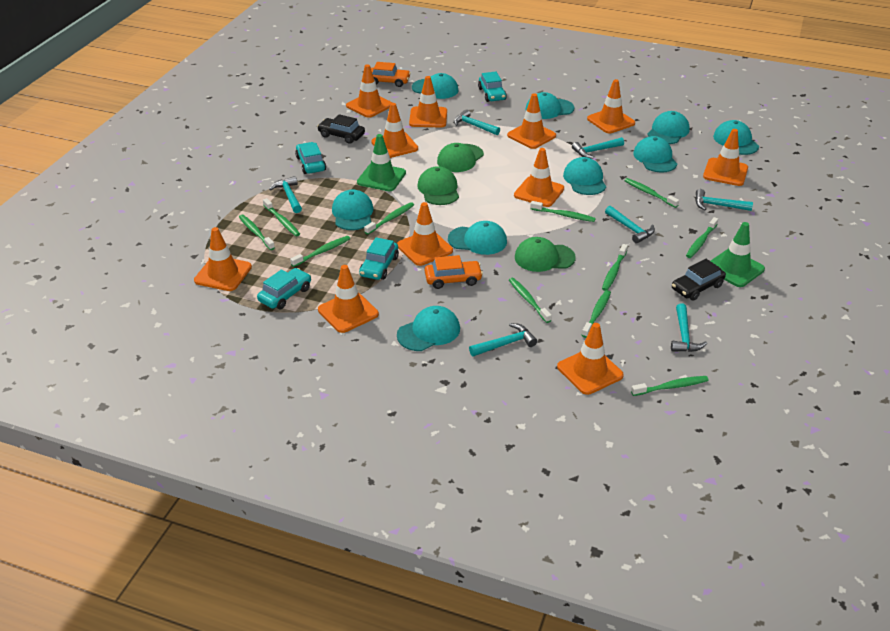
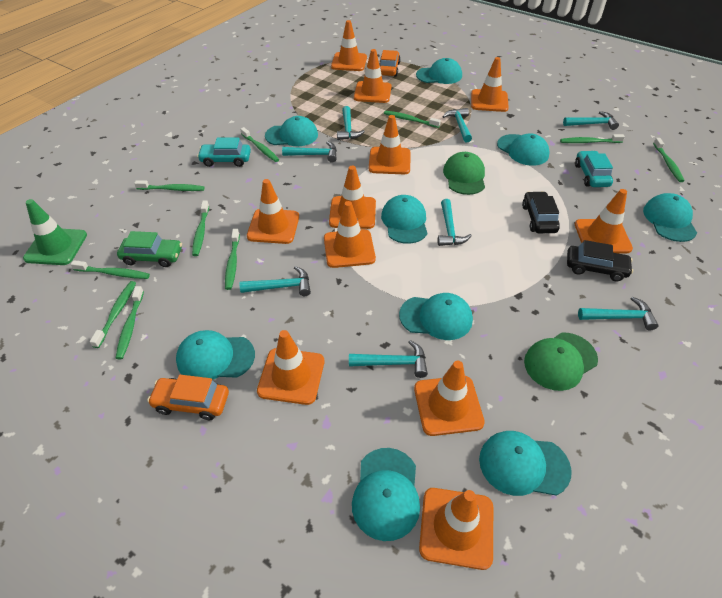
green cap: 3 -> 2
green car: 0 -> 1
green toothbrush: 11 -> 10
green traffic cone: 2 -> 1
turquoise car: 4 -> 2
turquoise hammer: 7 -> 8

